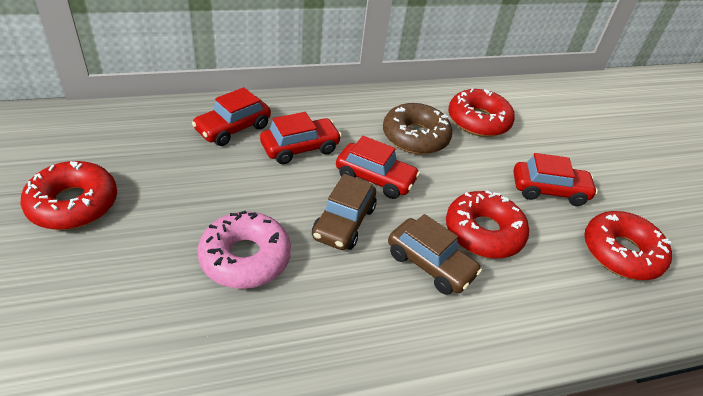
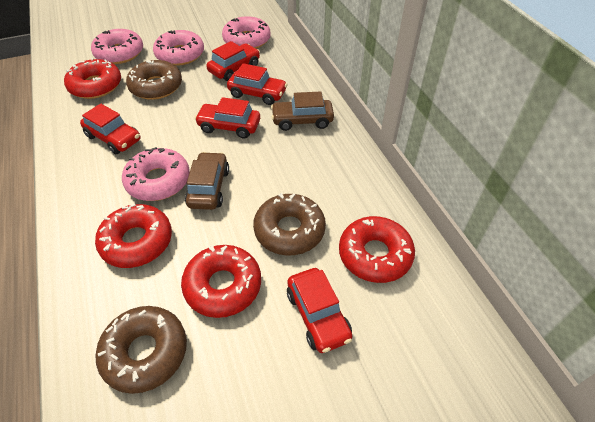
brown donut: 1 -> 3
pink donut: 1 -> 4
red car: 4 -> 5

